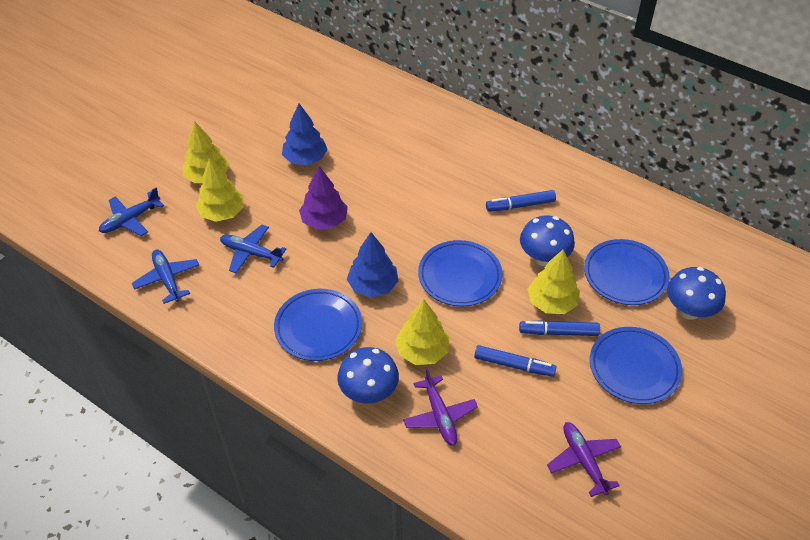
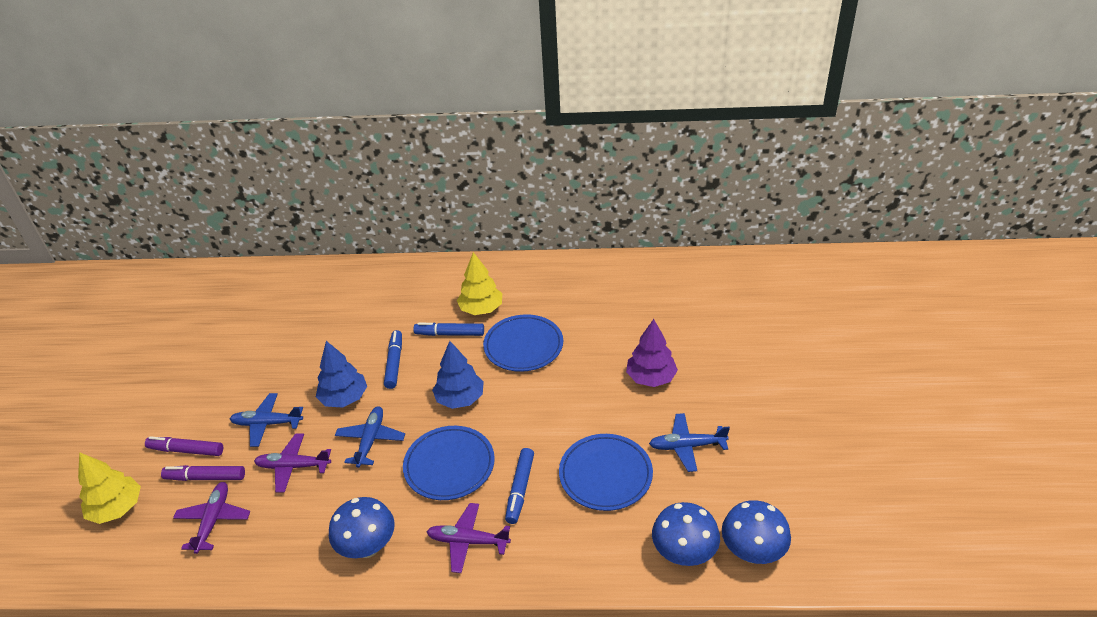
blue plate: 4 -> 3
purple marker: 0 -> 2
purple plane: 2 -> 3
yellow tree: 4 -> 2

